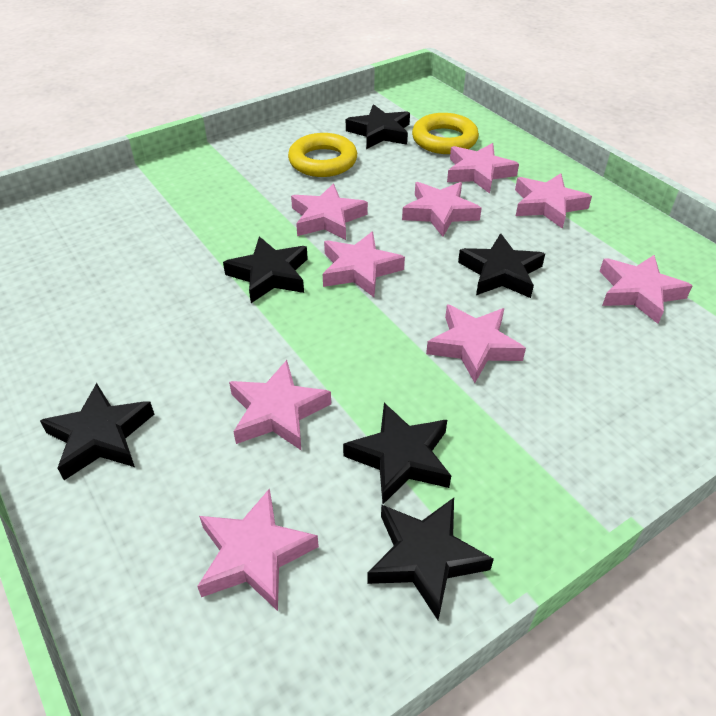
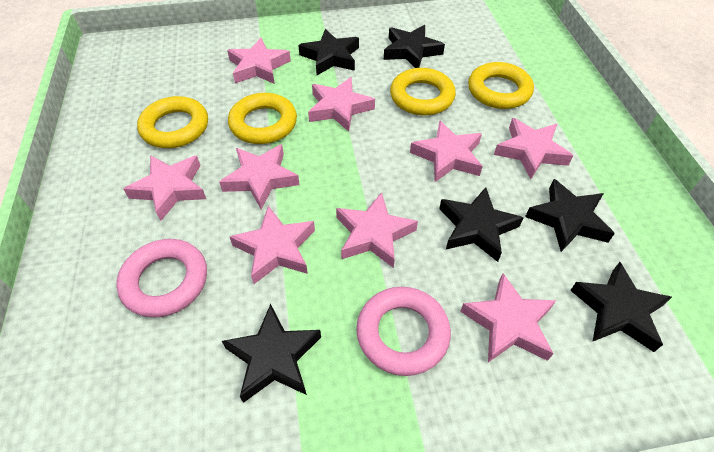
pink ring: 0 -> 2
yellow ring: 2 -> 4

